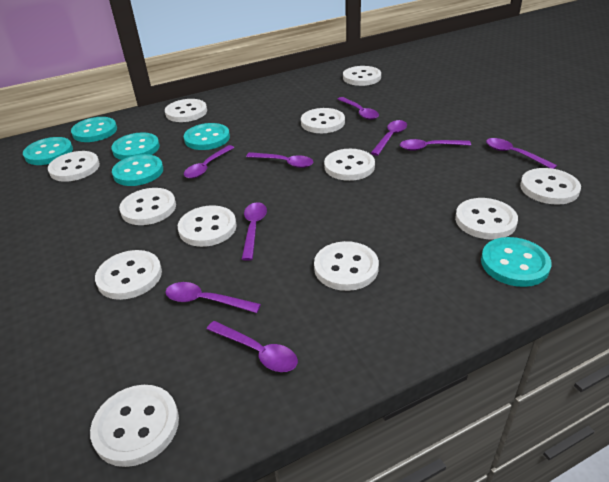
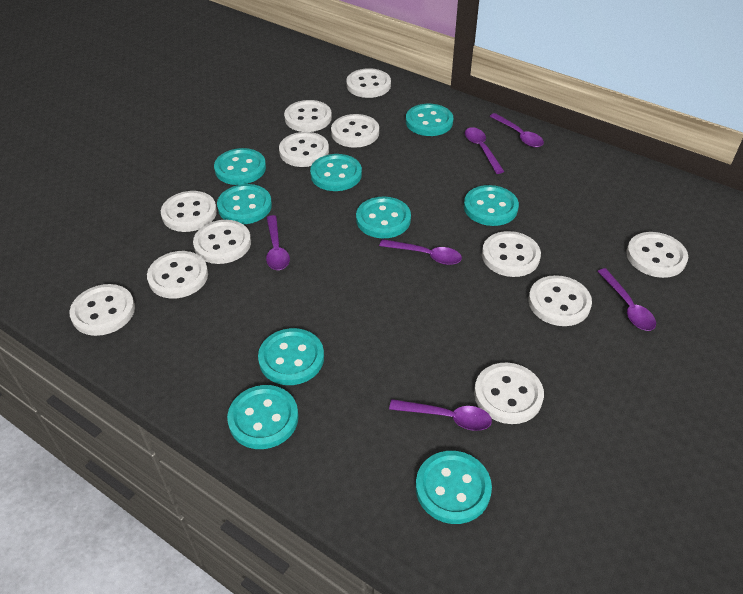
purple spoon: 9 -> 6
turquoise button: 6 -> 9

